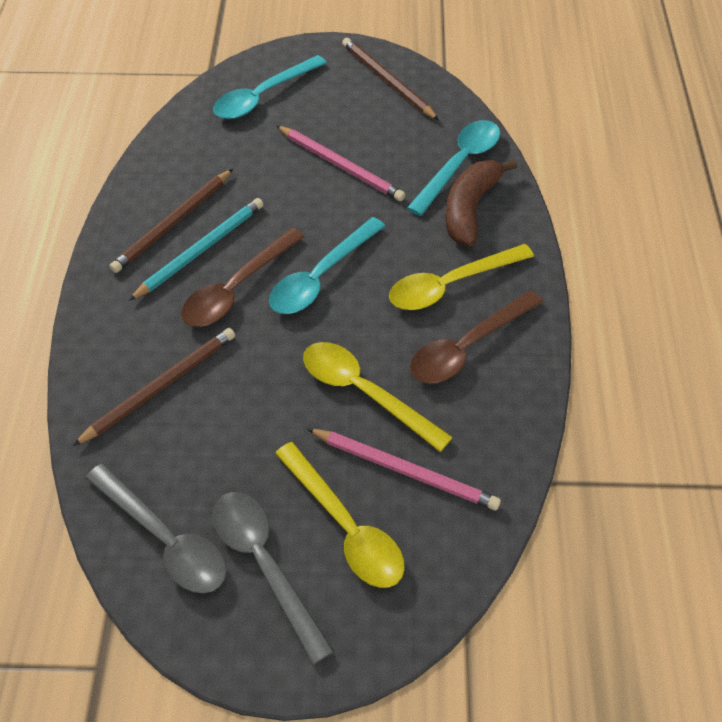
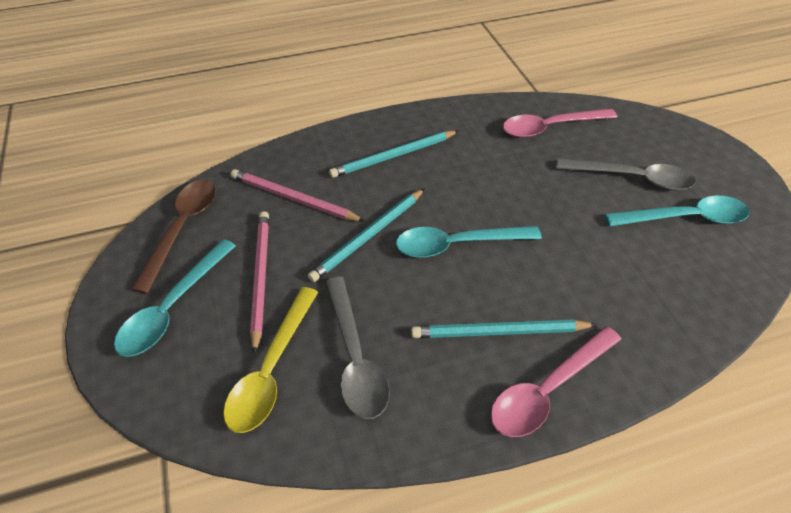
brown banana: 1 -> 0
brown pencil: 3 -> 0
brown spoon: 2 -> 1
pink spoon: 0 -> 2
turquoise pencil: 1 -> 3
yellow spoon: 3 -> 1

